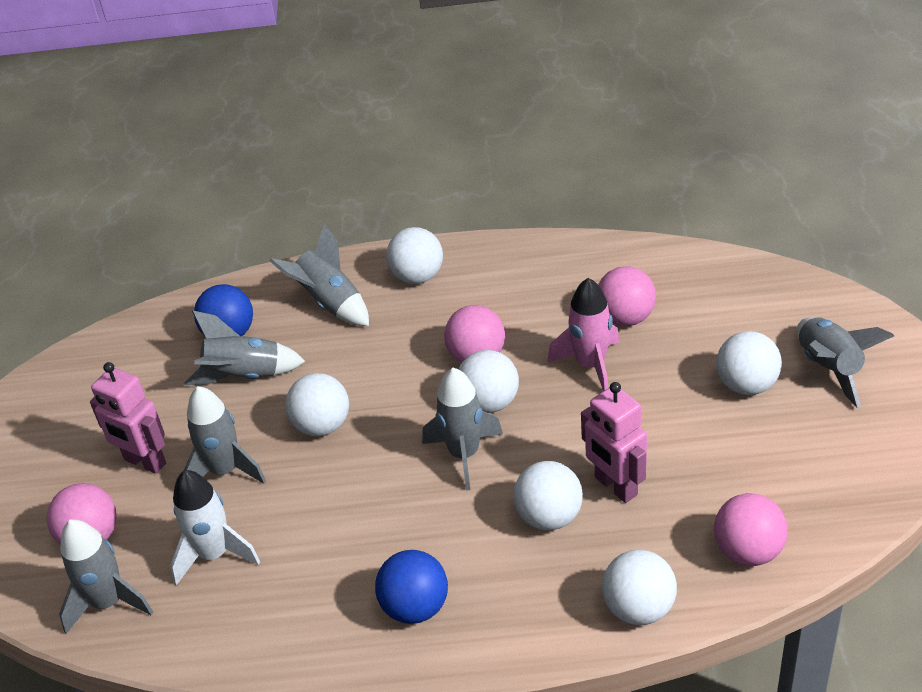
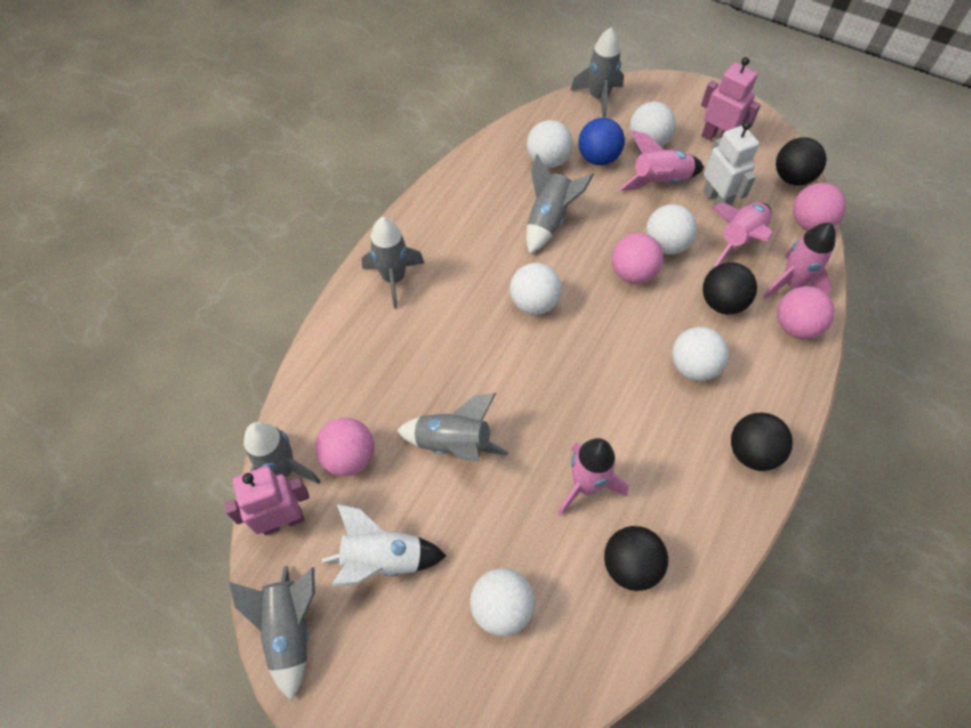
black ball: 0 -> 4
blue ball: 2 -> 1
pink rocket: 1 -> 4
white robot: 0 -> 1

